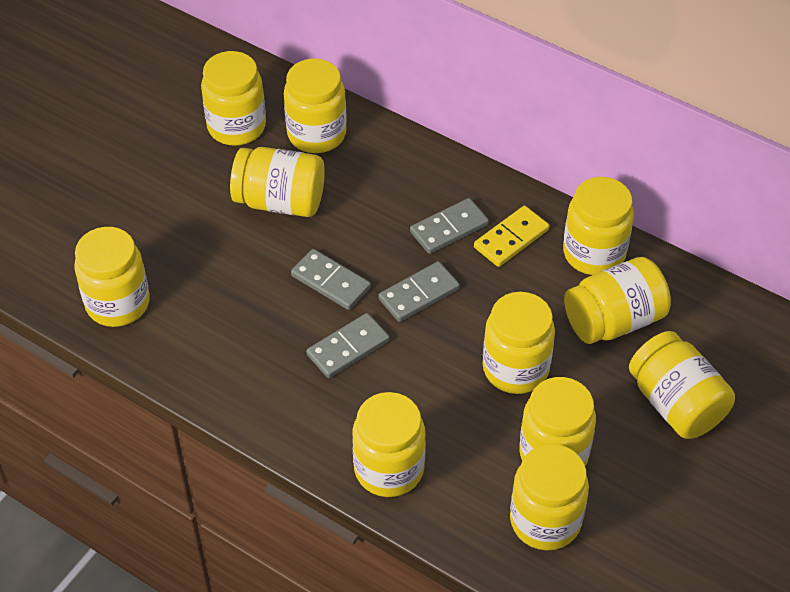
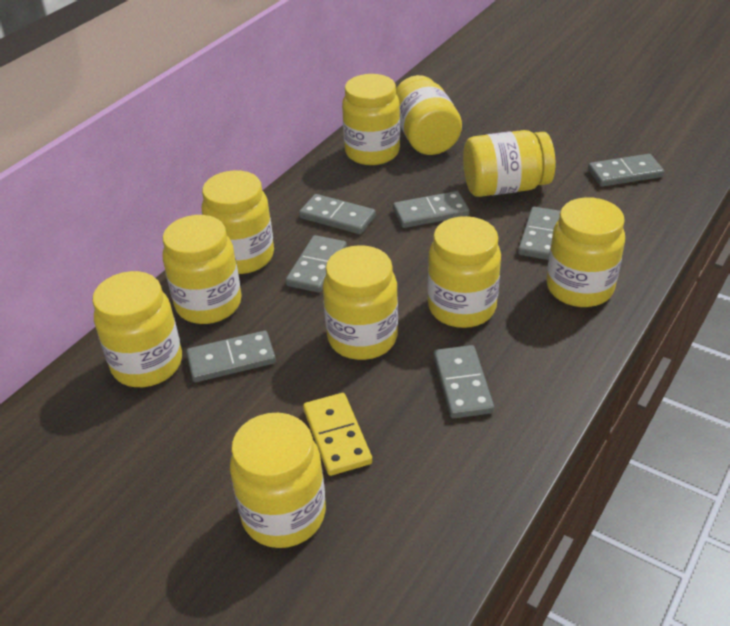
grey domino: 4 -> 7
yellow jar: 11 -> 10

